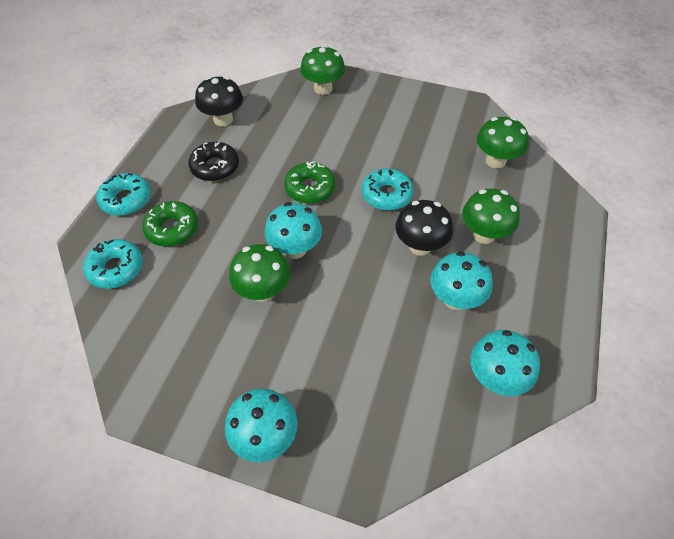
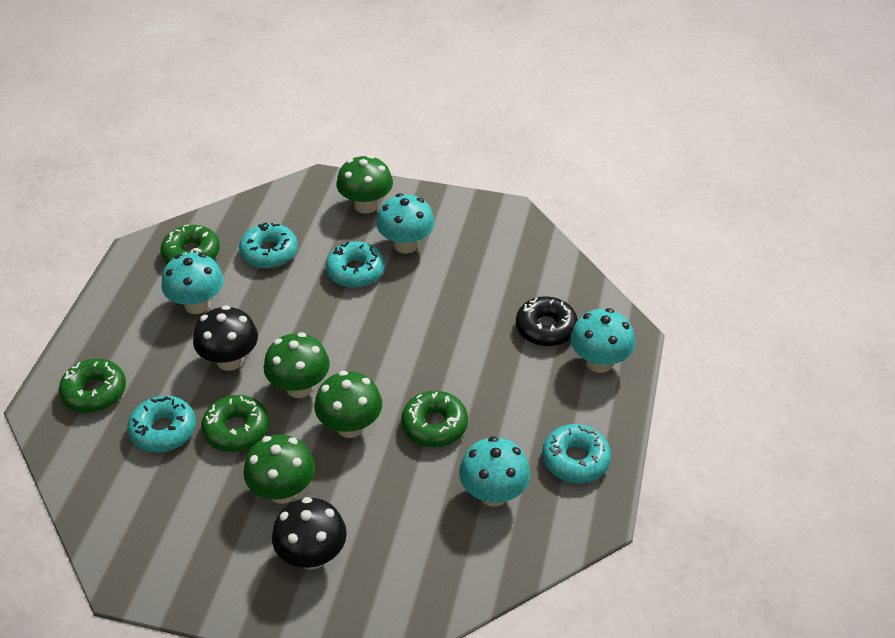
green donut: 2 -> 4
turquoise donut: 3 -> 4

